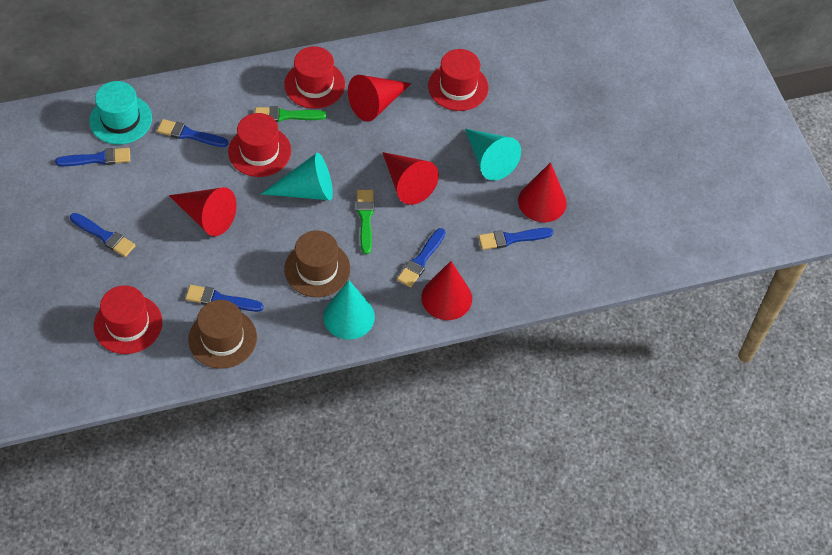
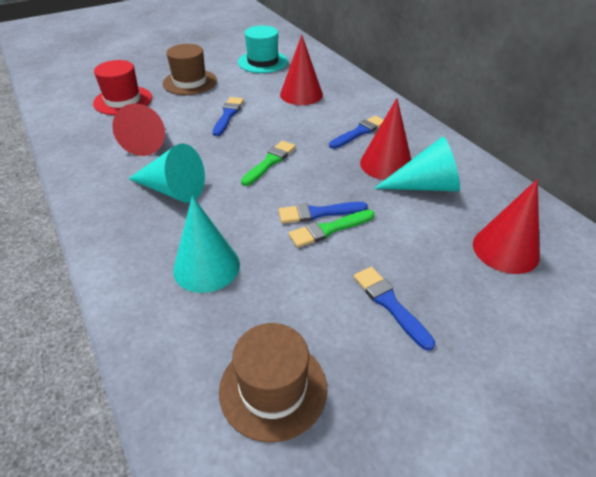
blue brush: 6 -> 4
red cone: 5 -> 4
red hat: 4 -> 1

